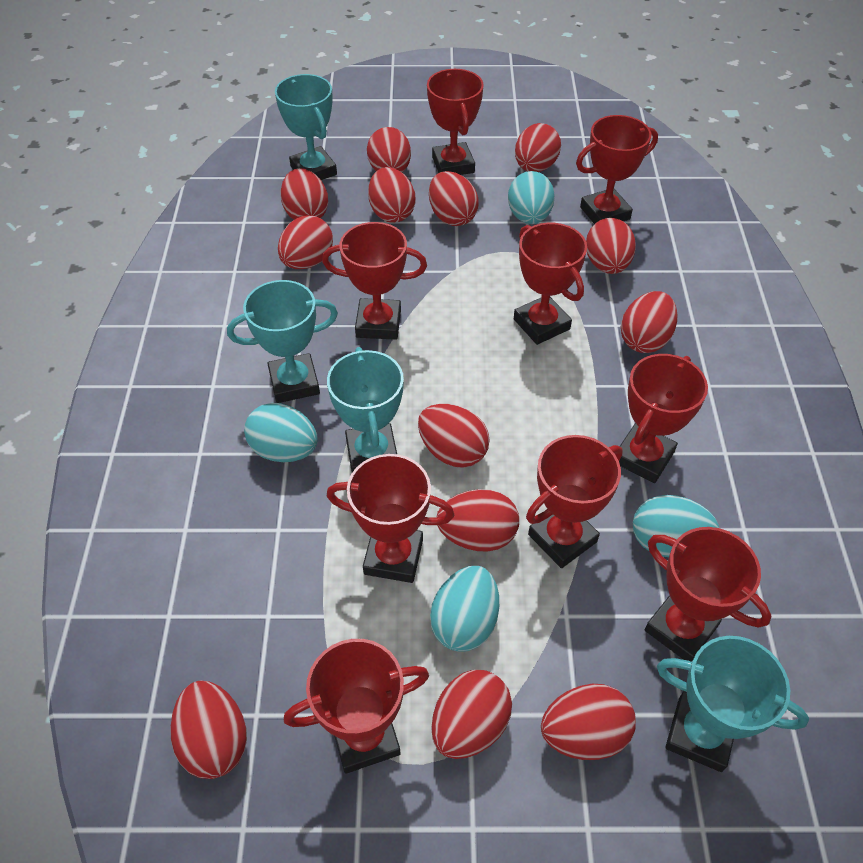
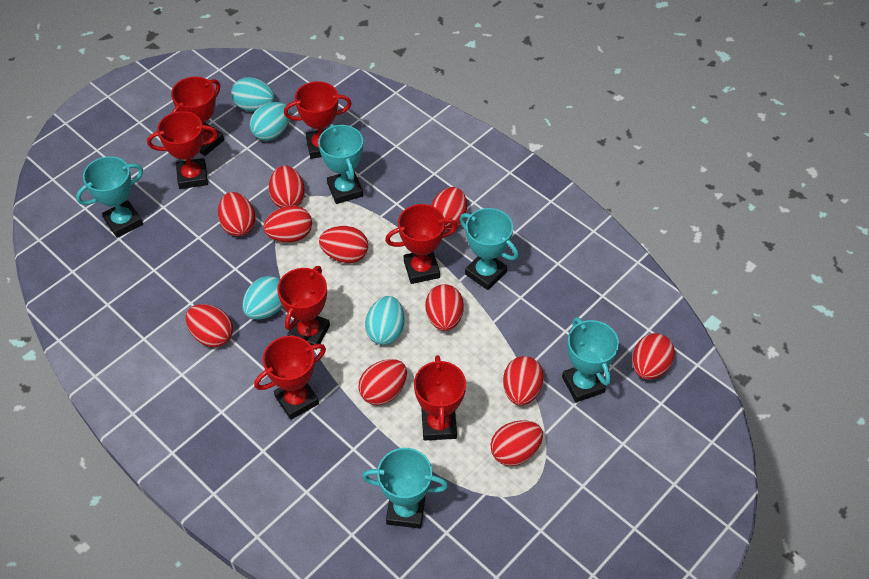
red egg: 13 -> 11
red trophy: 9 -> 7
turquoise trophy: 4 -> 5

